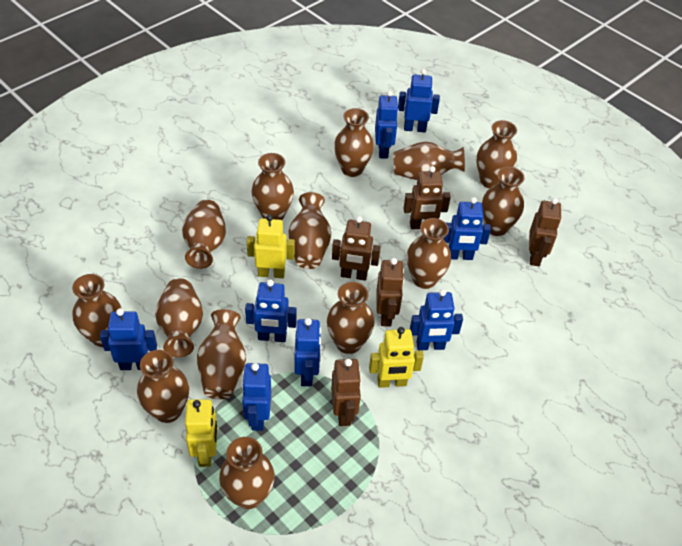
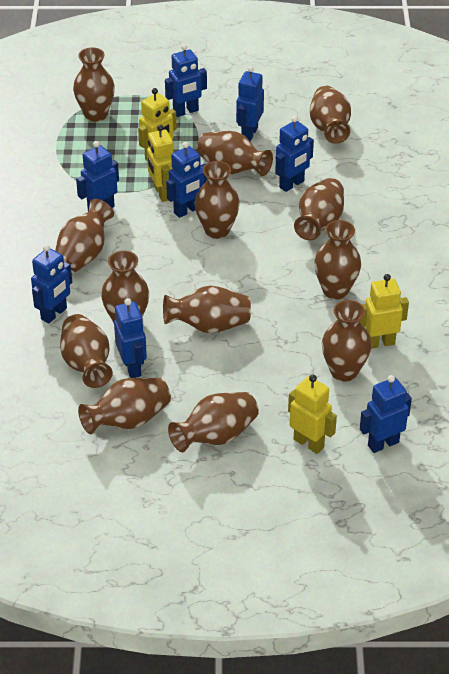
brown robot: 5 -> 0
brown vase: 14 -> 13
yellow robot: 3 -> 4

